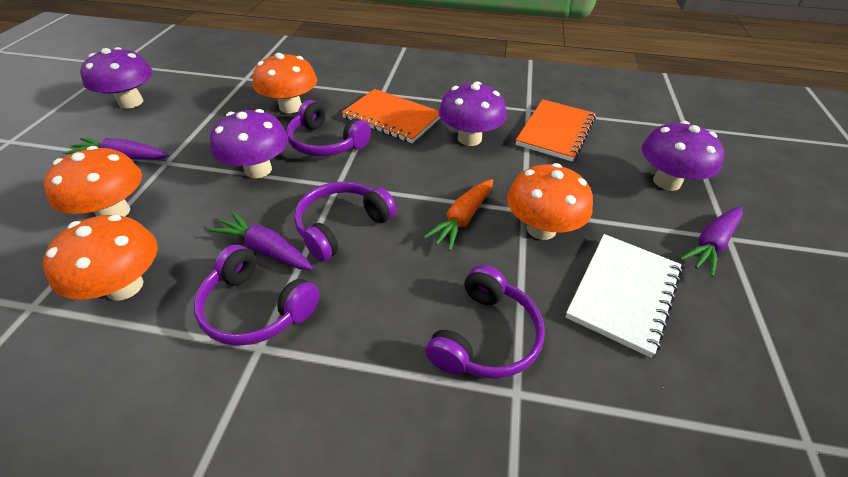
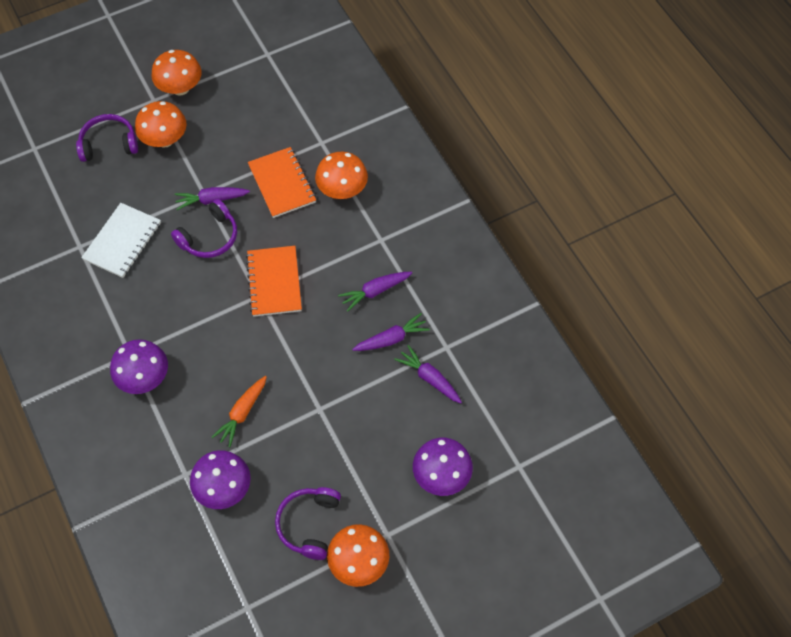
purple carrot: 3 -> 4
purple headphones: 4 -> 3
purple mushroom: 4 -> 3

